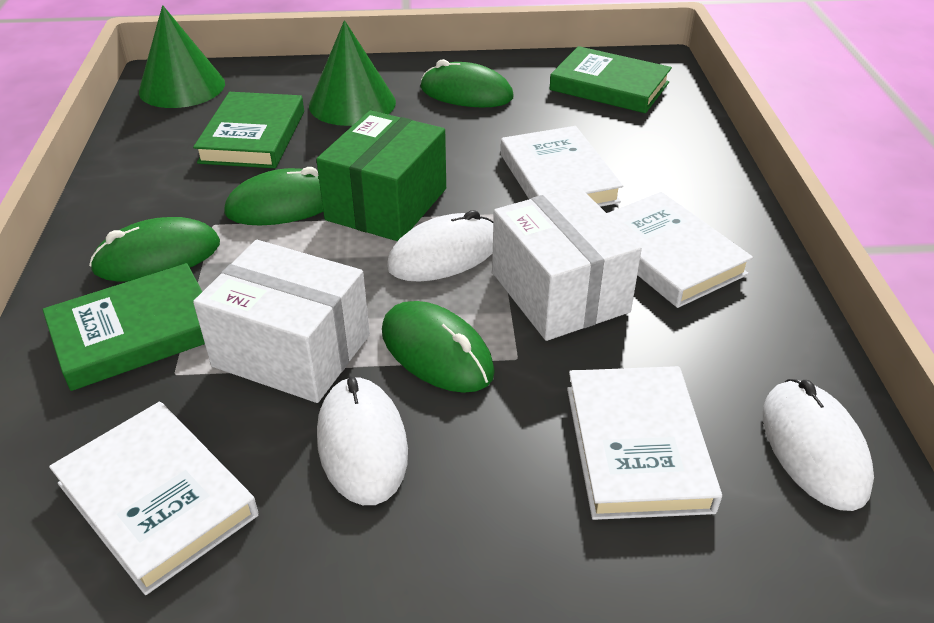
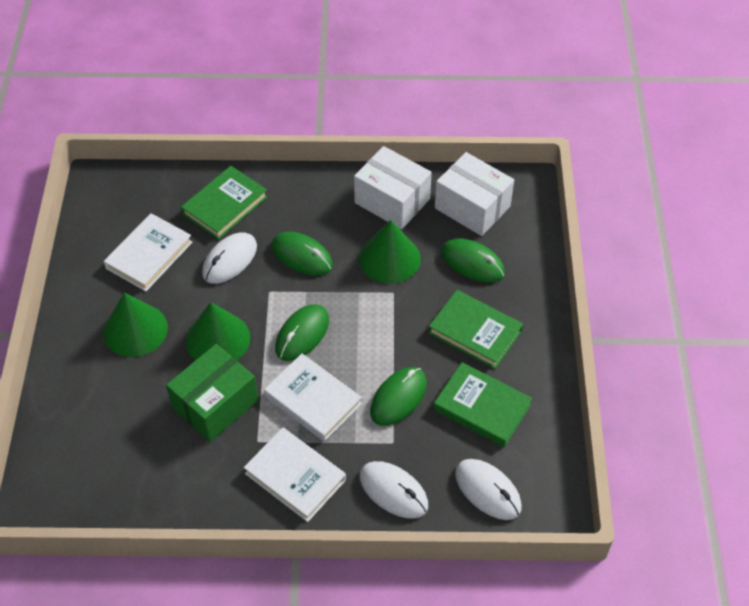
green cone: 2 -> 3
white book: 4 -> 3

